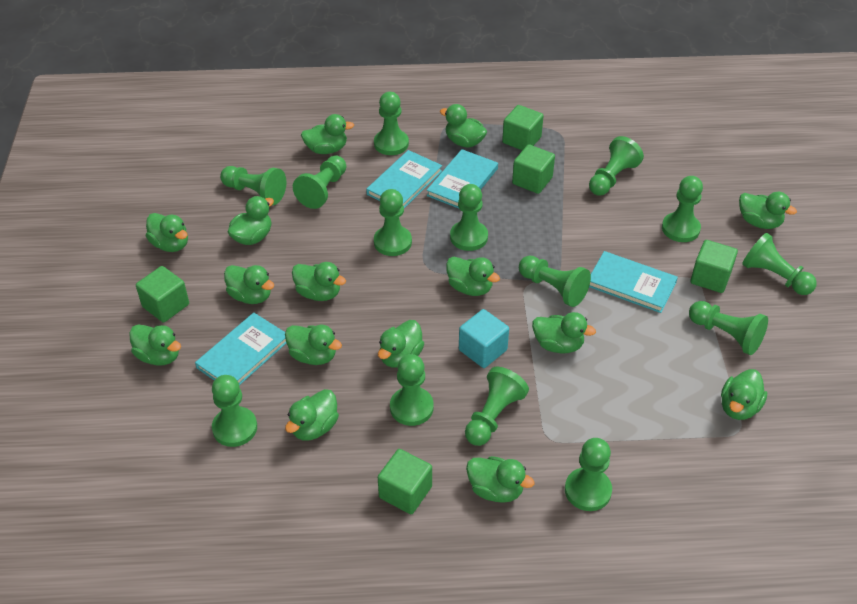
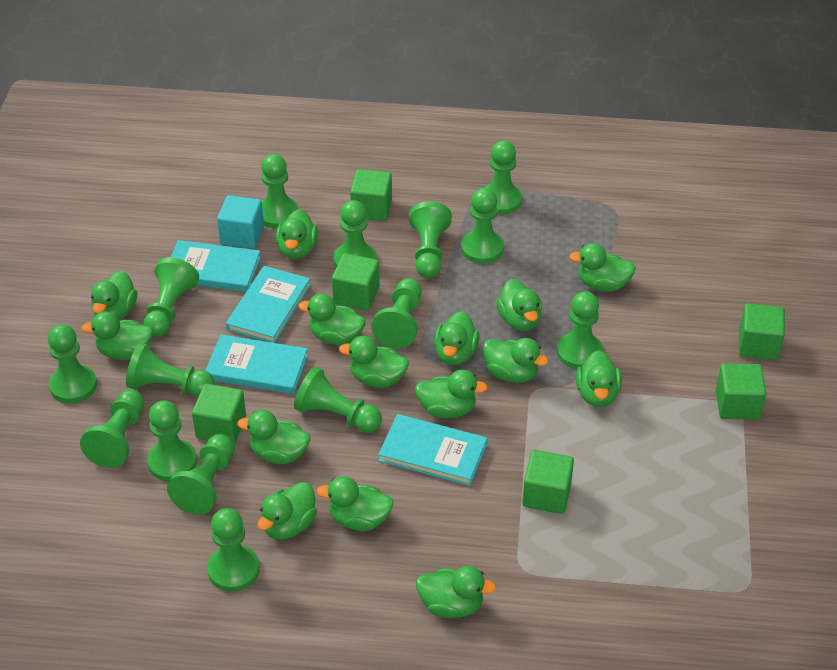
green cube: 5 -> 6
green pawn: 14 -> 15

